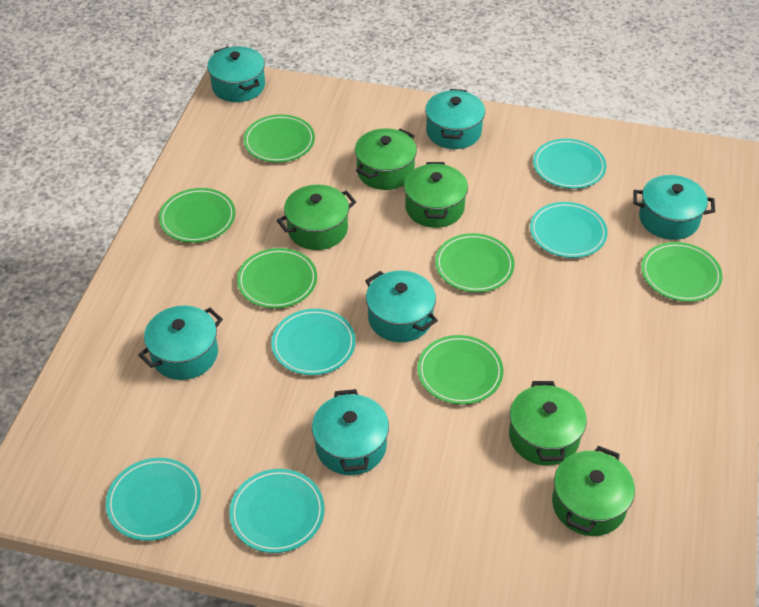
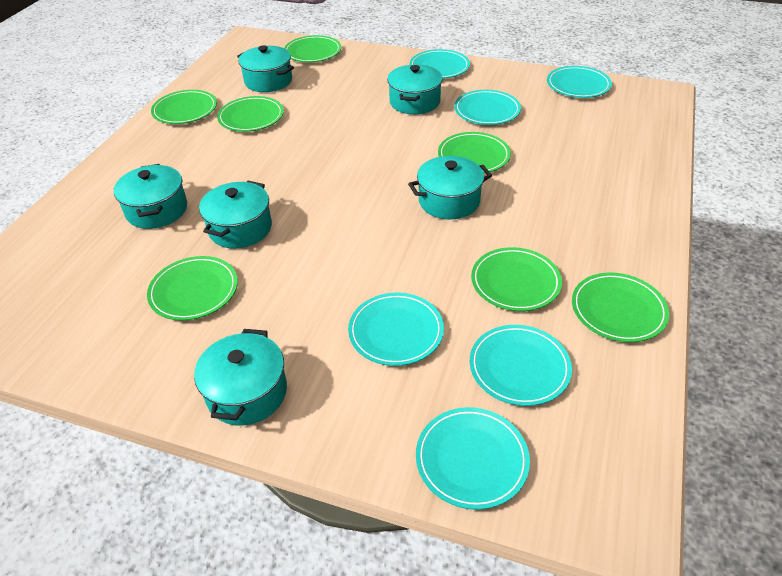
green plate: 6 -> 7
green pot: 5 -> 0
turquoise plate: 5 -> 6

